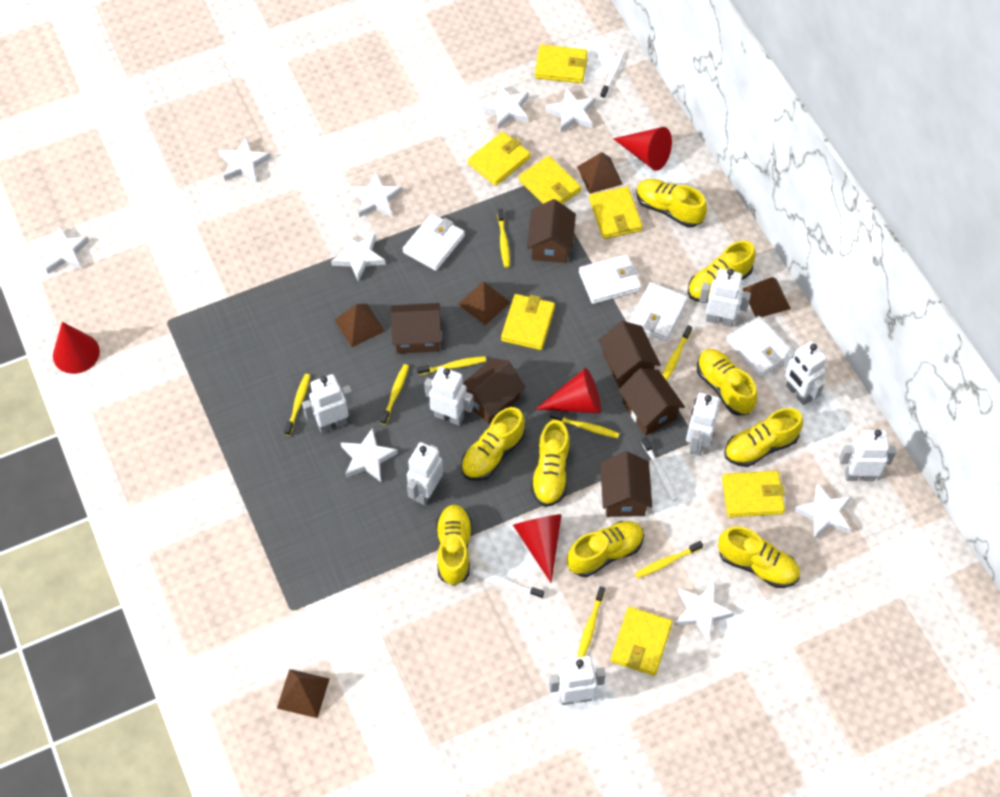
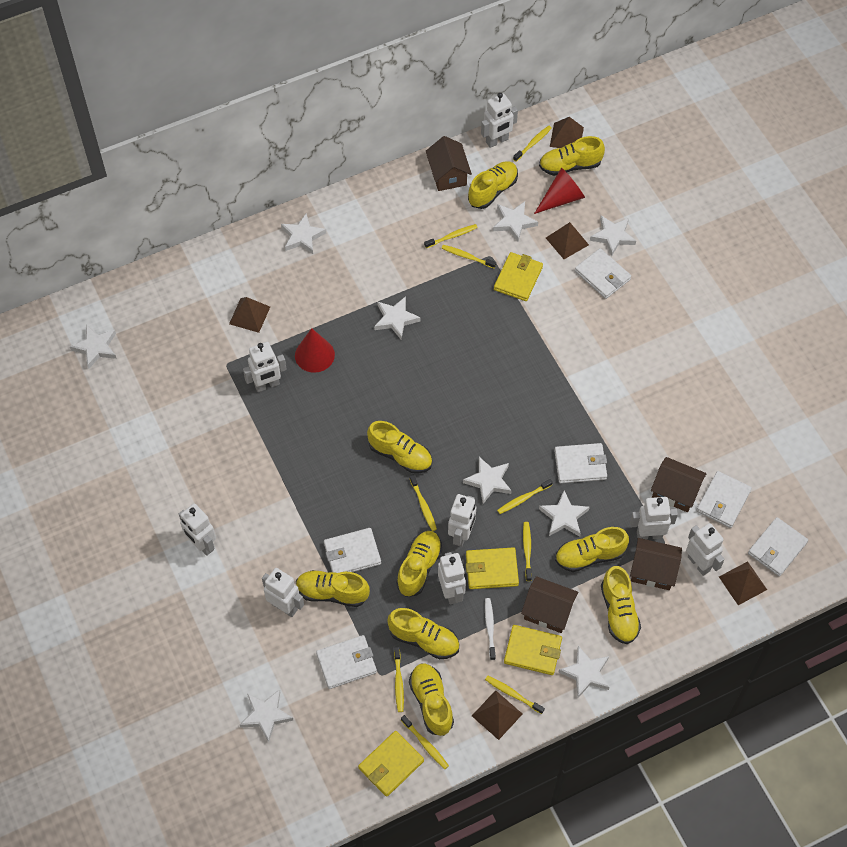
brown house: 6 -> 4
red cone: 4 -> 2
white toothbrush: 3 -> 1
white wallet: 4 -> 6
yellow toothbrush: 8 -> 9
yellow wallet: 7 -> 4

